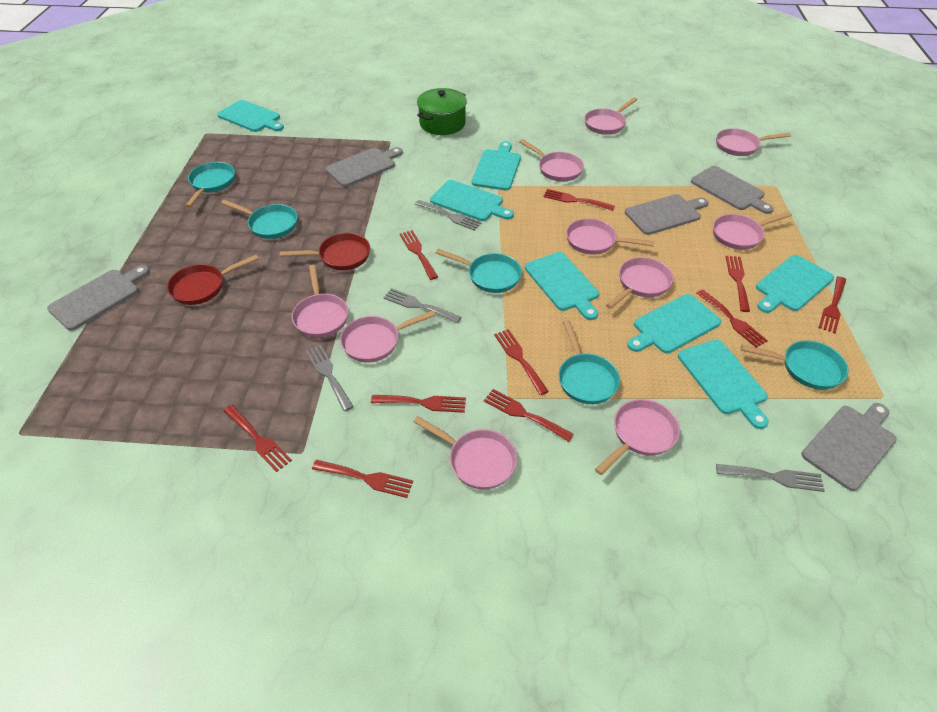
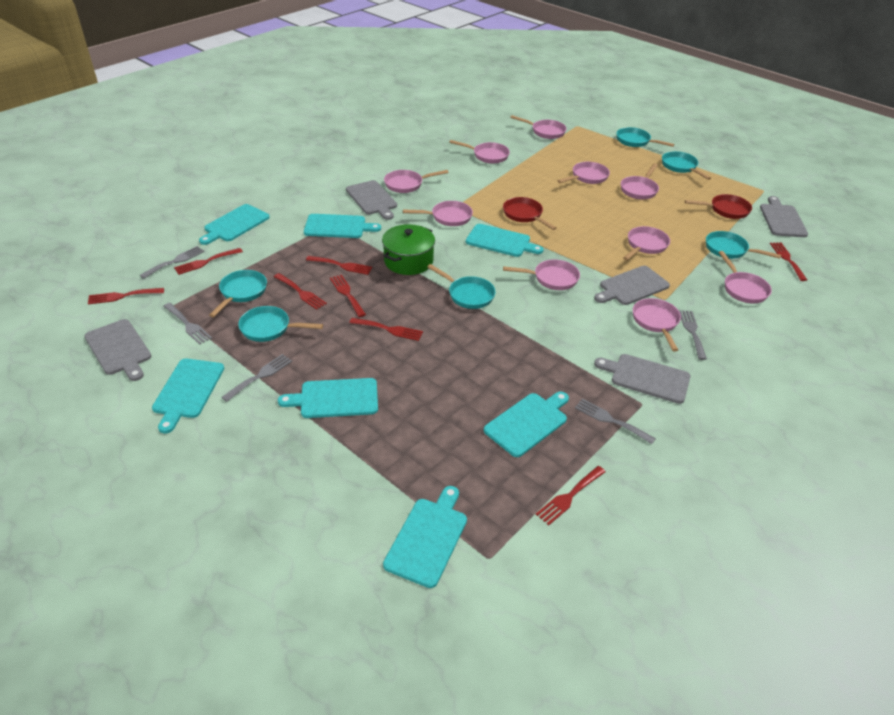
grey fork: 4 -> 5
red fork: 10 -> 8
turquoise pan: 5 -> 6

